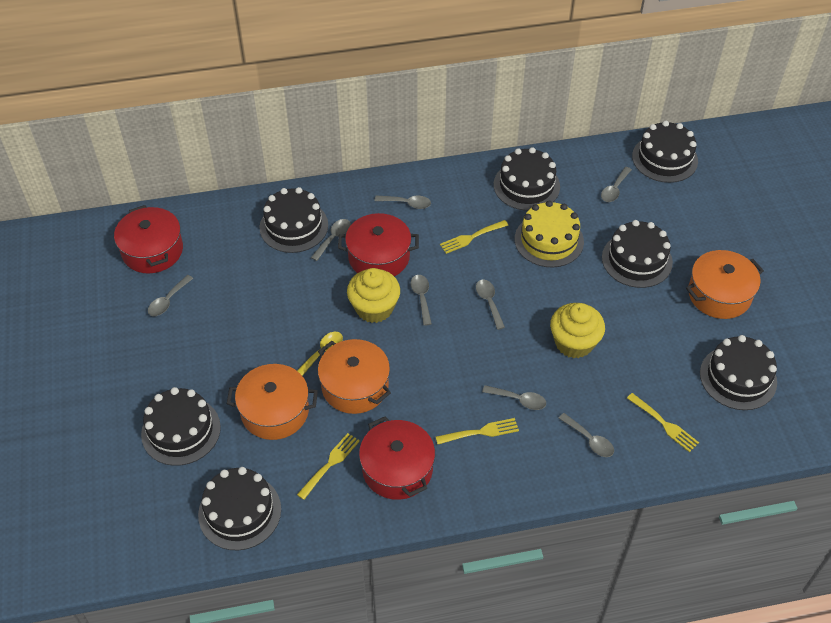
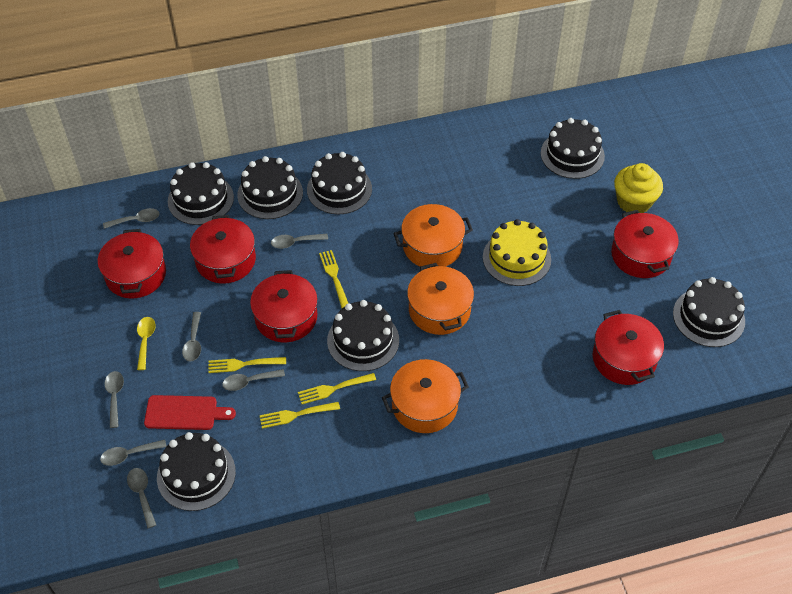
grey spoon: 8 -> 7
red cutting board: 0 -> 1
red pot: 3 -> 5
yellow cupcake: 2 -> 1

